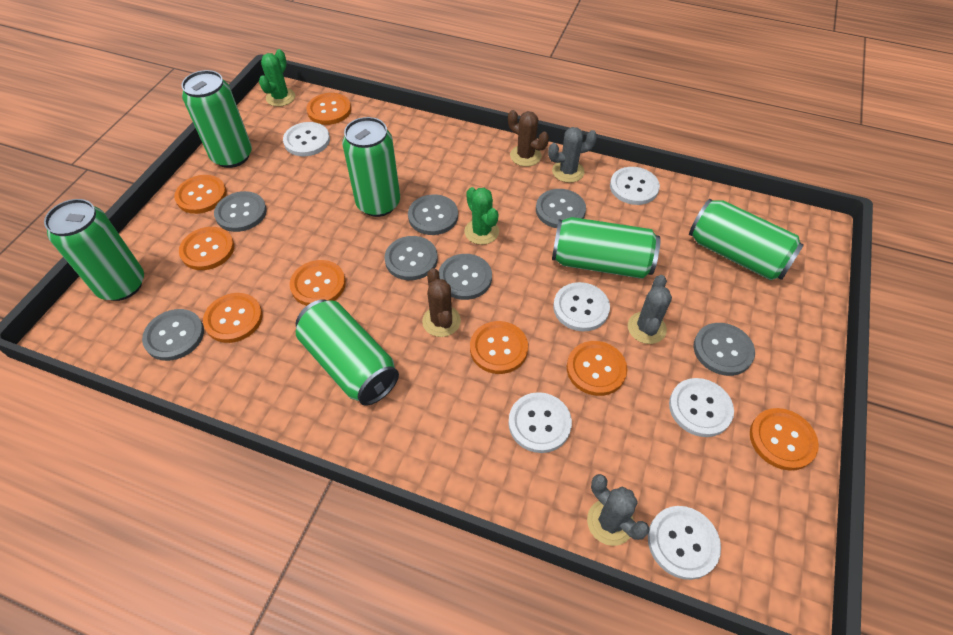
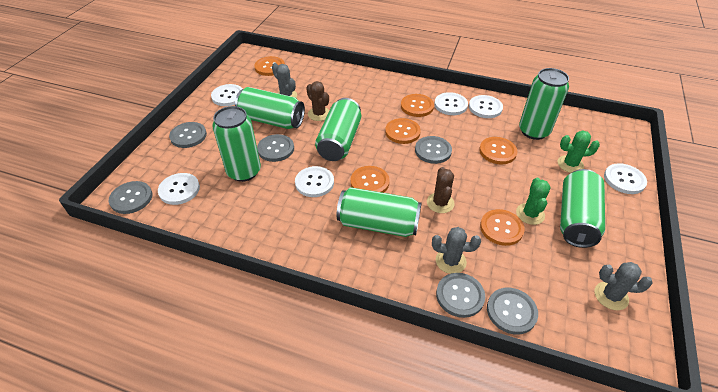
grey button: 7 -> 6
orange button: 8 -> 6

